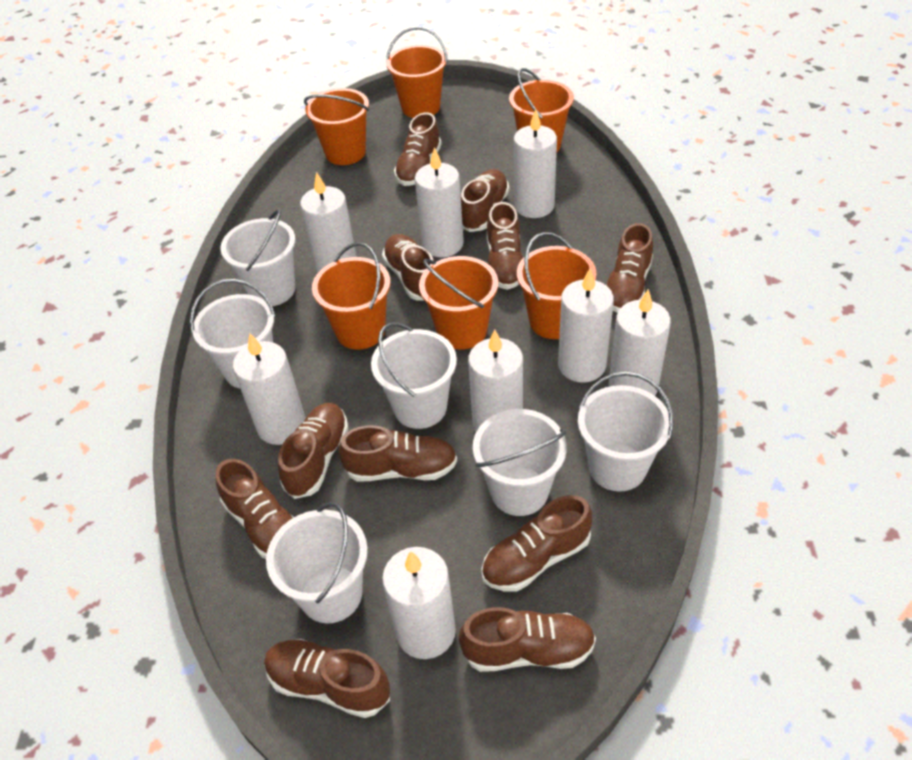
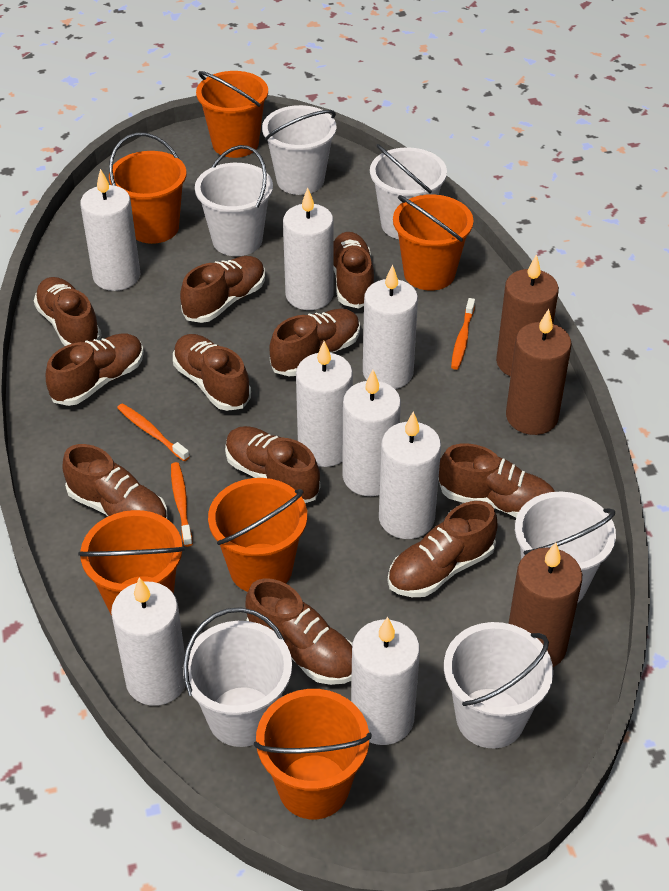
brown candle: 0 -> 3
orange toothbrush: 0 -> 3

